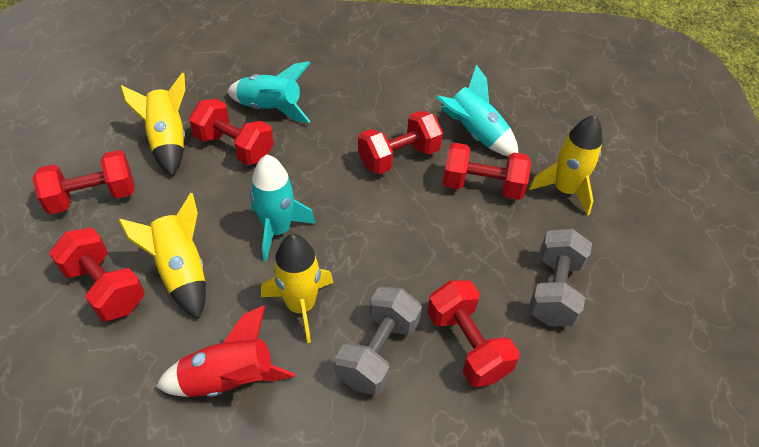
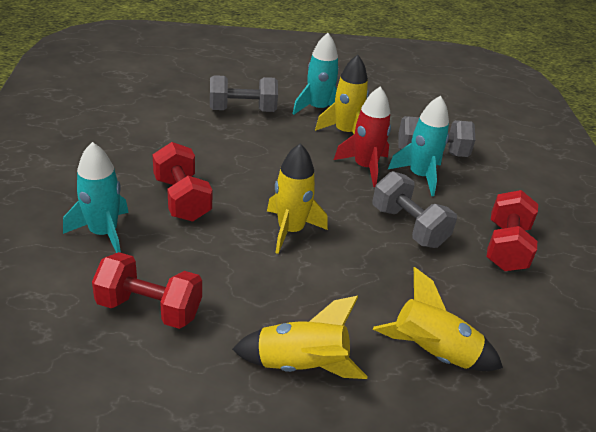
grey dumbbell: 2 -> 3
red dumbbell: 6 -> 3

